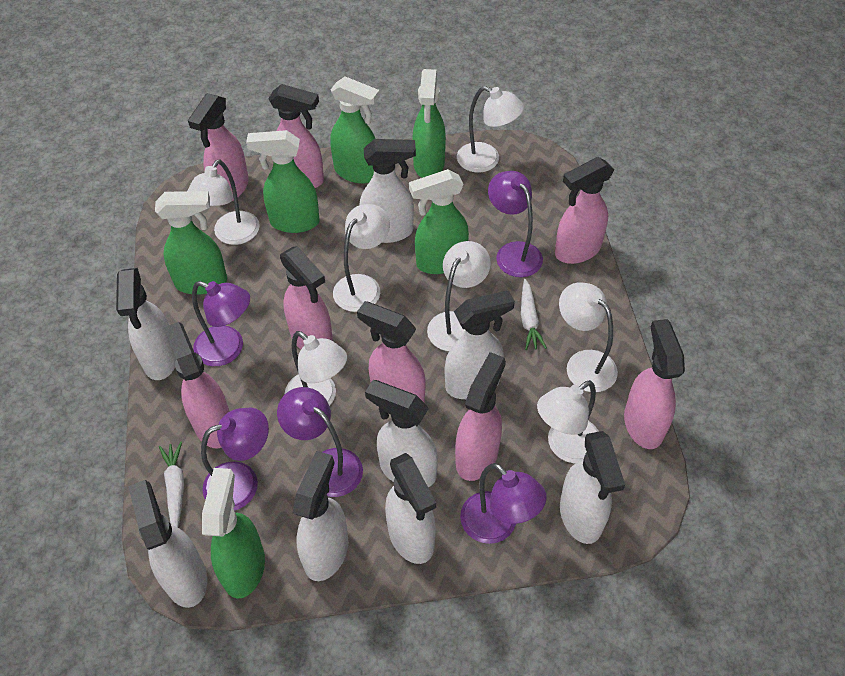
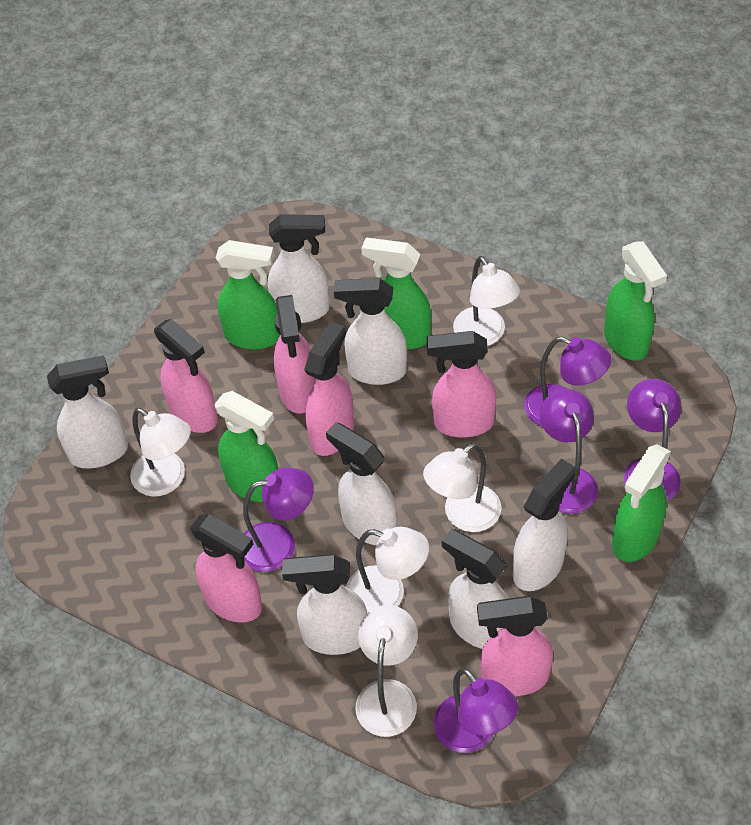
green spray bottle: 6 -> 5
pink spray bottle: 8 -> 6
white carrot: 2 -> 0
white lamp: 7 -> 5
white spray bottle: 8 -> 7

